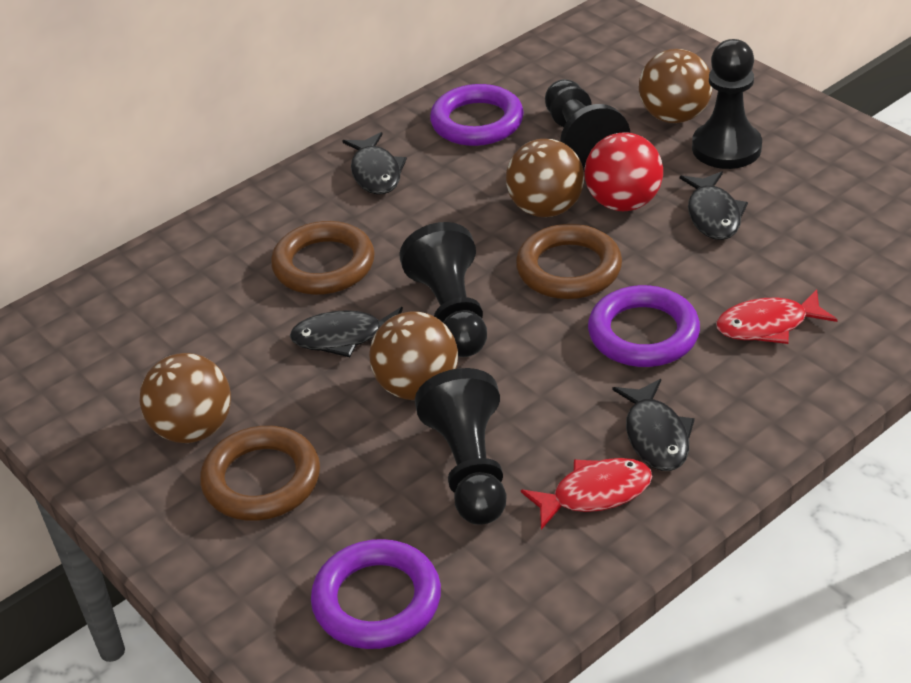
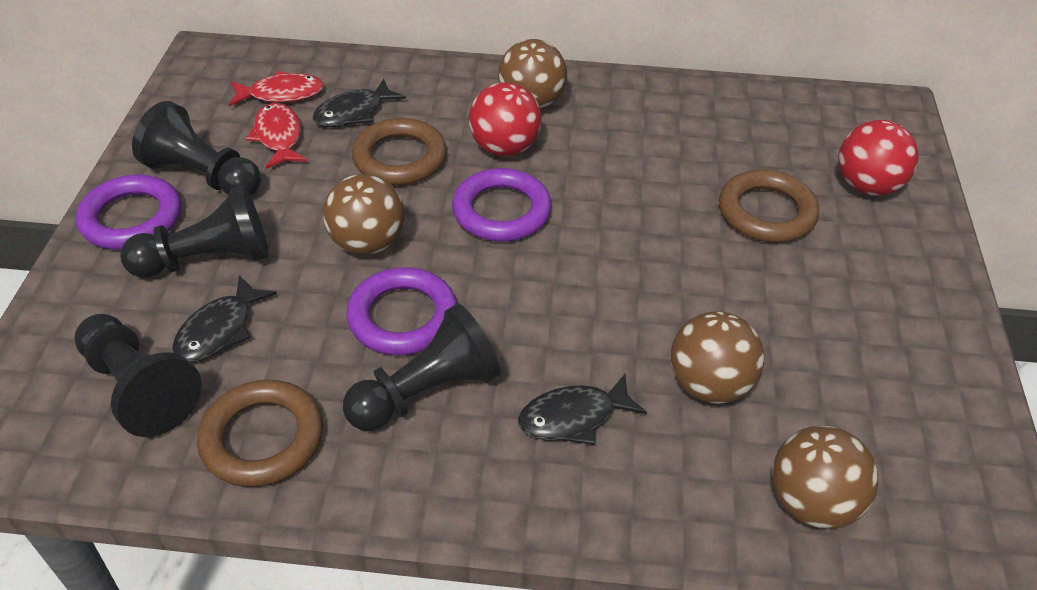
black fish: 4 -> 3
red ball: 1 -> 2

